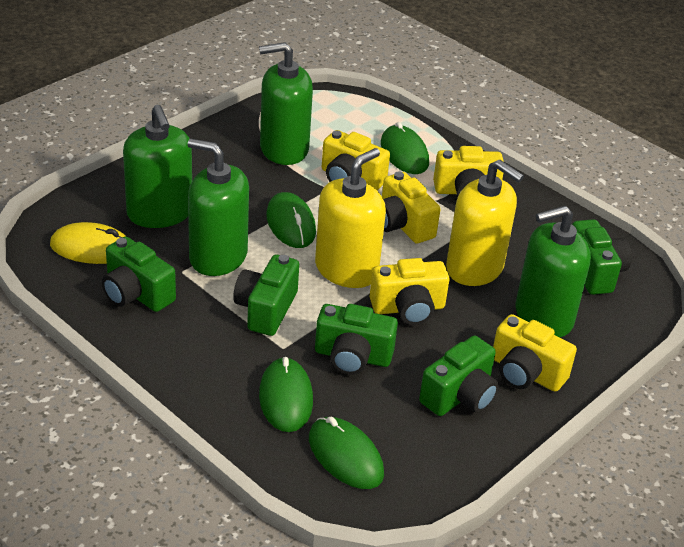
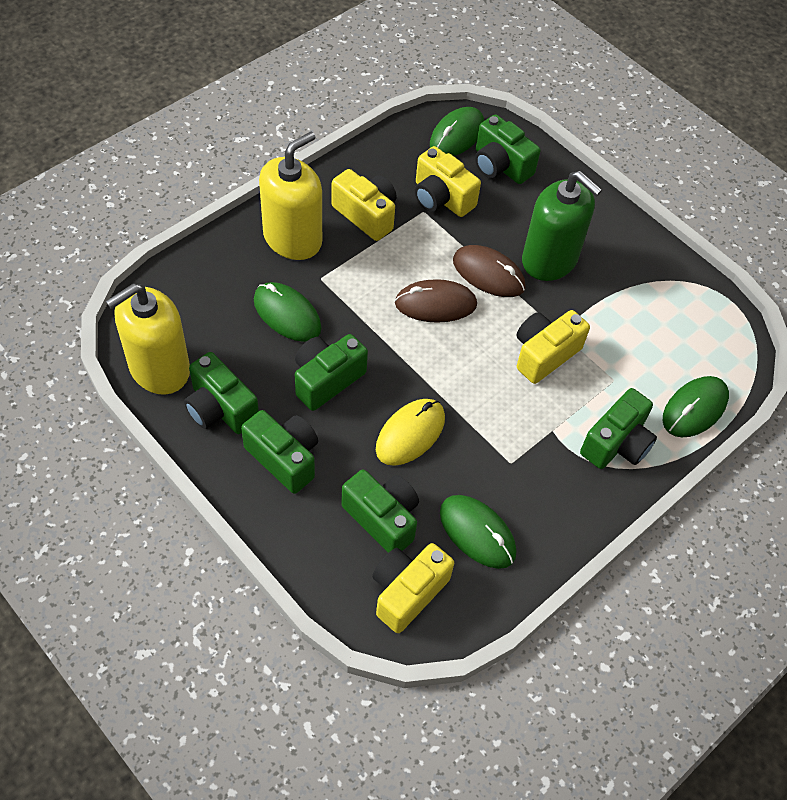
brown mouse: 0 -> 2
green camera: 5 -> 6
green soap dispenser: 4 -> 1
yellow camera: 5 -> 4

